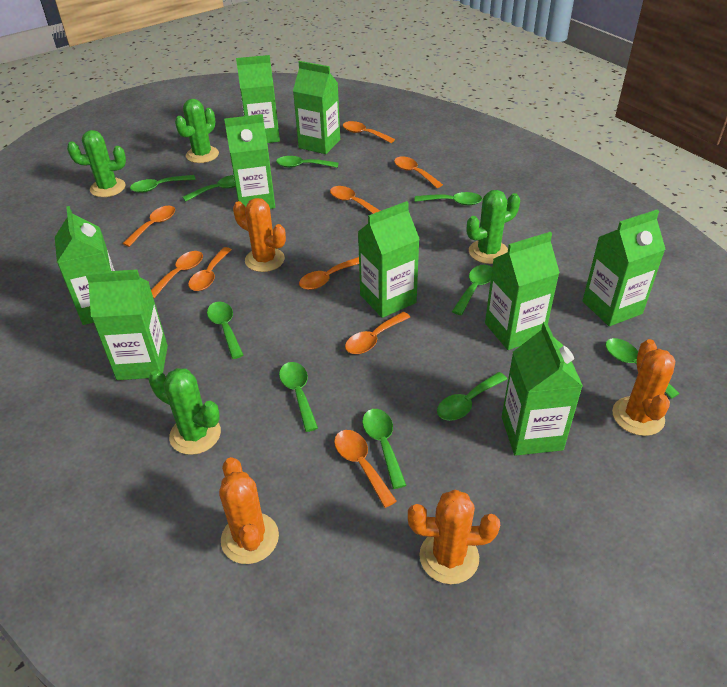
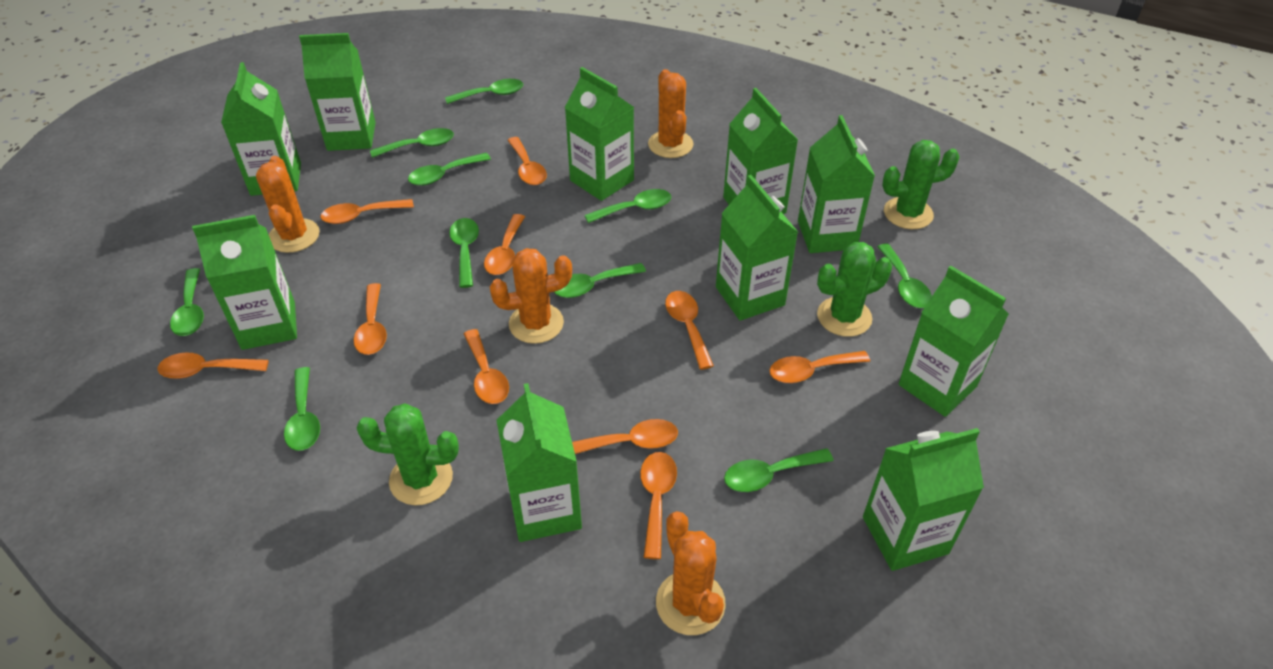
green cactus: 4 -> 3
green carton: 9 -> 10
orange spoon: 9 -> 10

